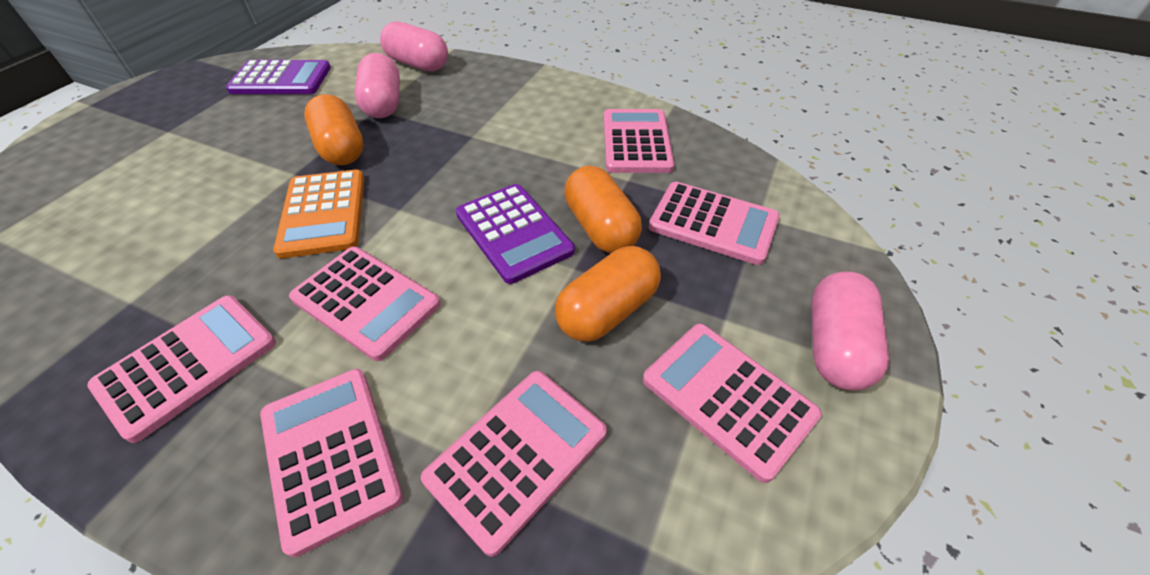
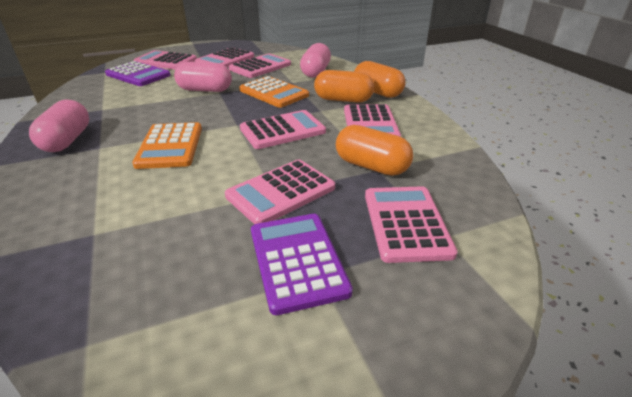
orange calculator: 1 -> 2

